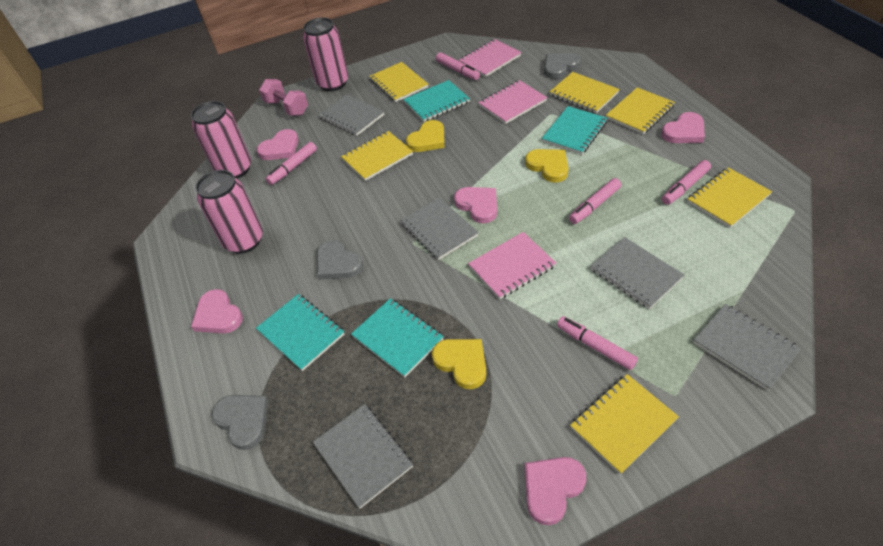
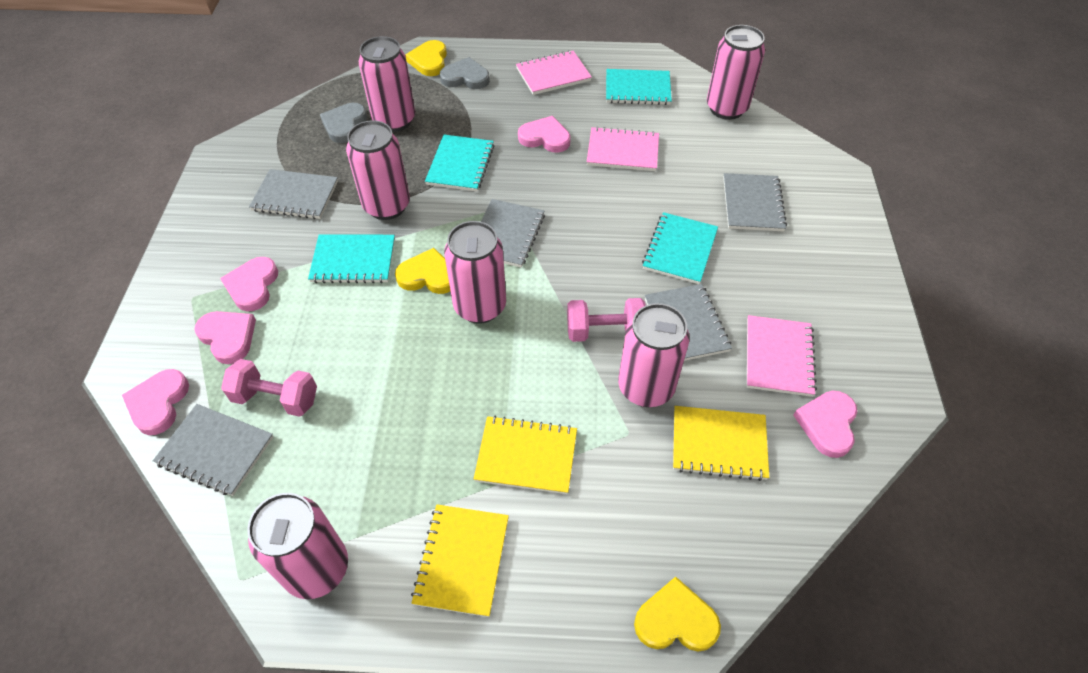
grey heart: 3 -> 2
pink can: 3 -> 6
pink dumbbell: 1 -> 2
pink marker: 5 -> 0
yellow notebook: 6 -> 3

